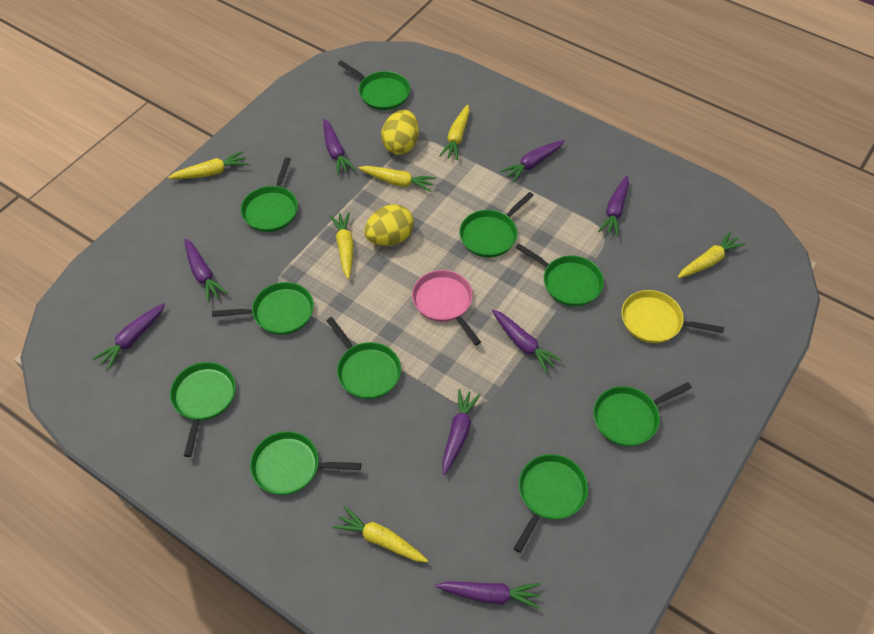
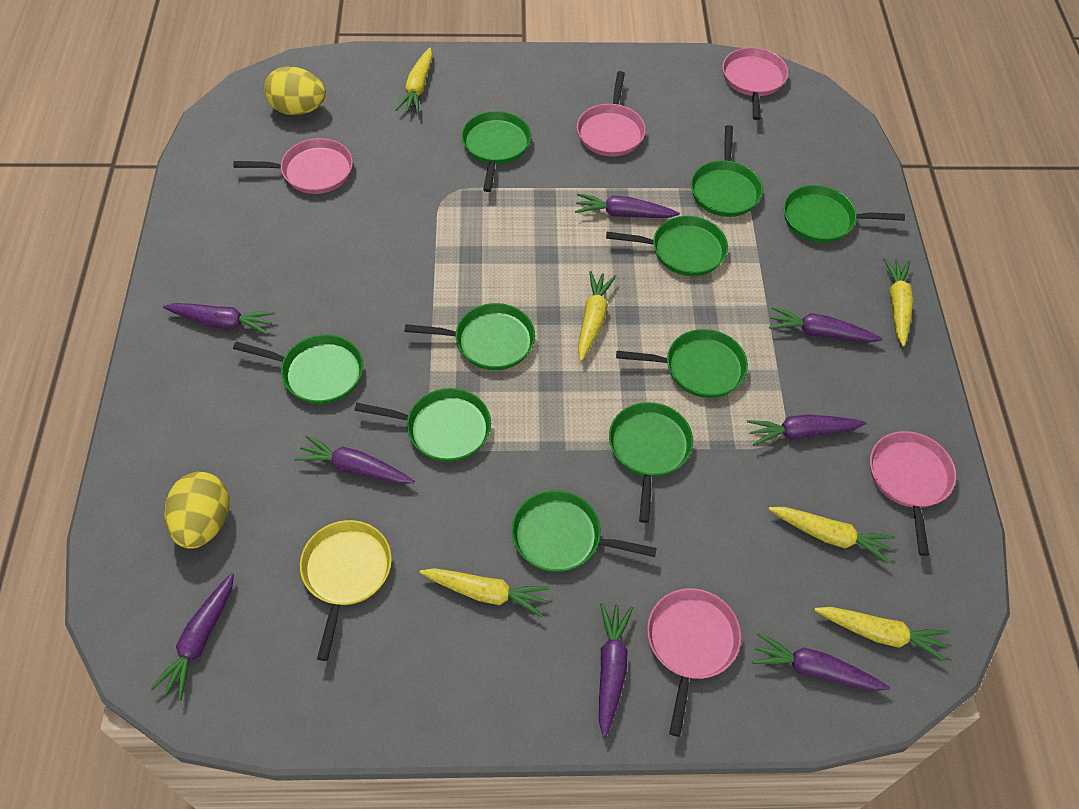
pink pan: 1 -> 5

